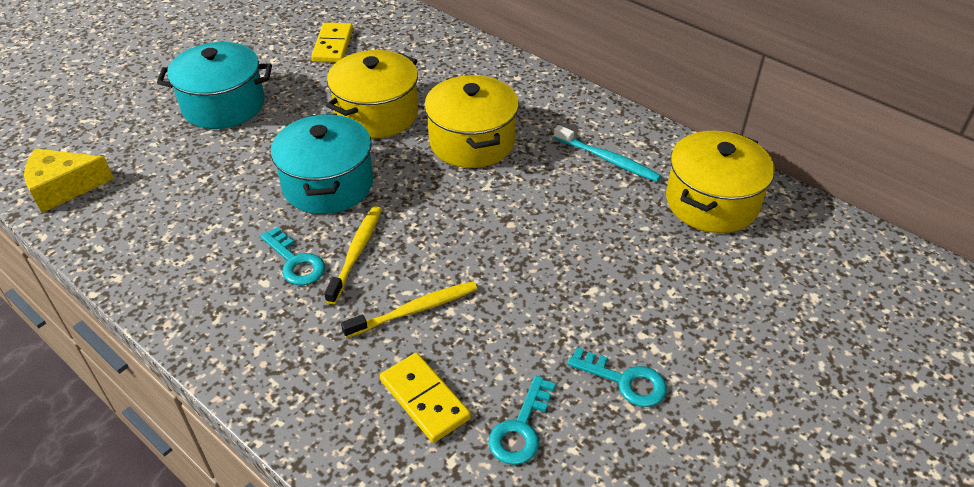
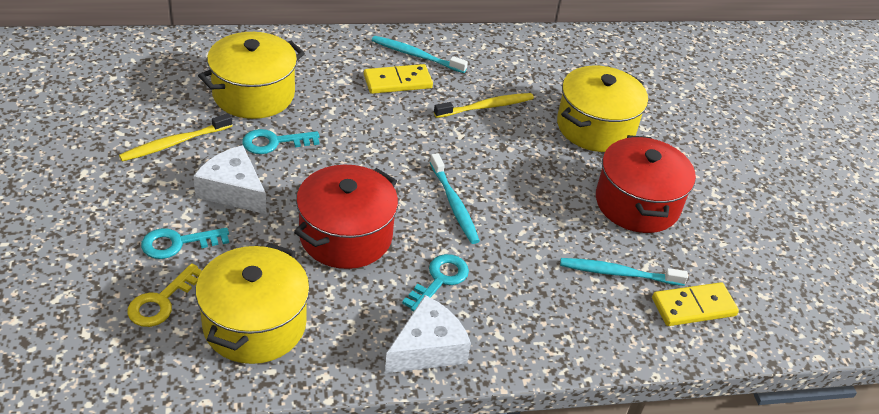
red pot: 0 -> 2
turquoise pot: 2 -> 0
turquoise toothbrush: 1 -> 3
white cheese: 0 -> 2
yellow cheese: 1 -> 0
yellow key: 0 -> 1

